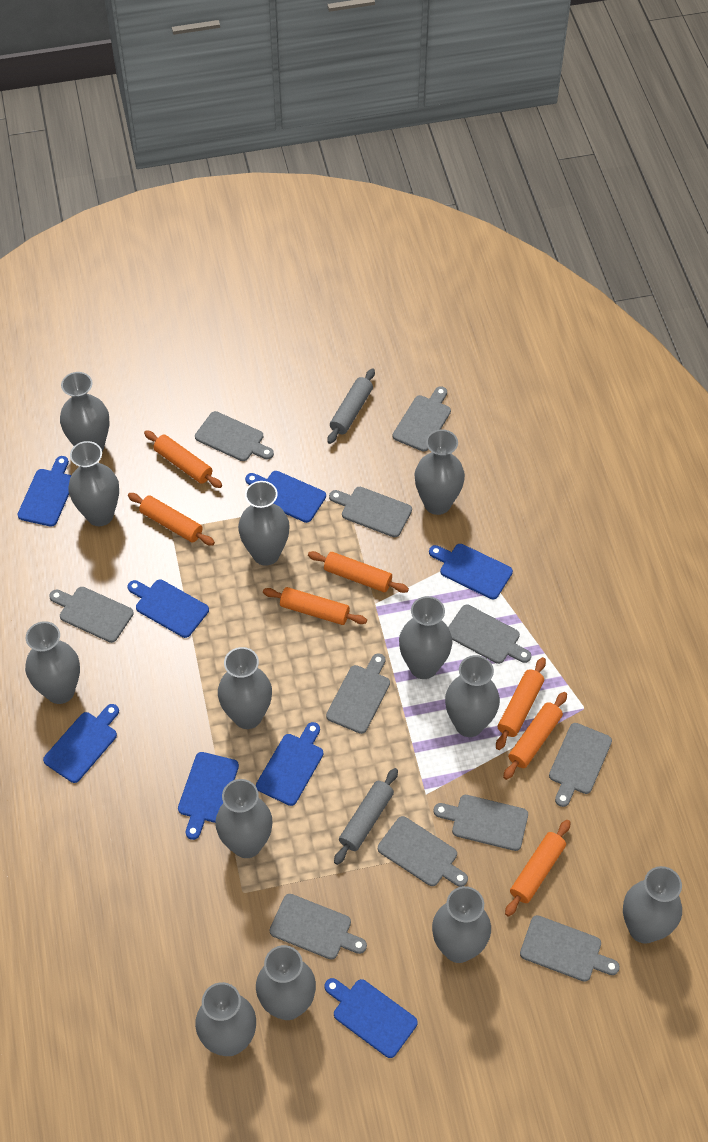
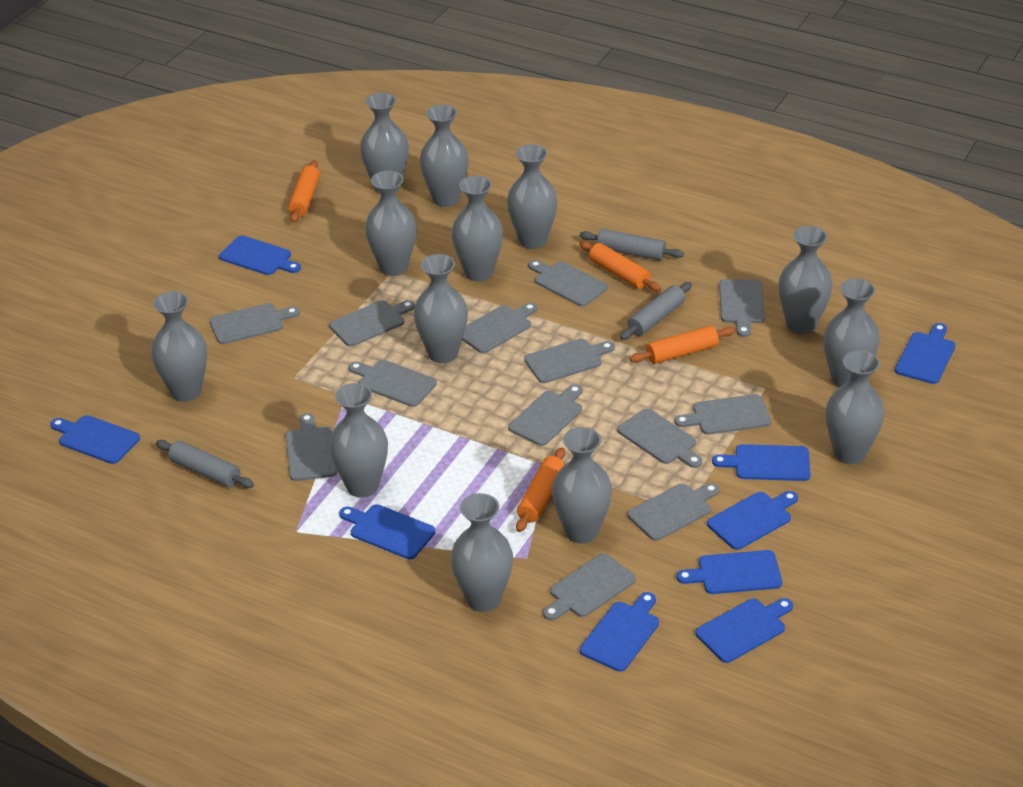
blue cutting board: 8 -> 9
grey cutting board: 11 -> 13
grey rolling pin: 2 -> 3
orange rolling pin: 7 -> 4

